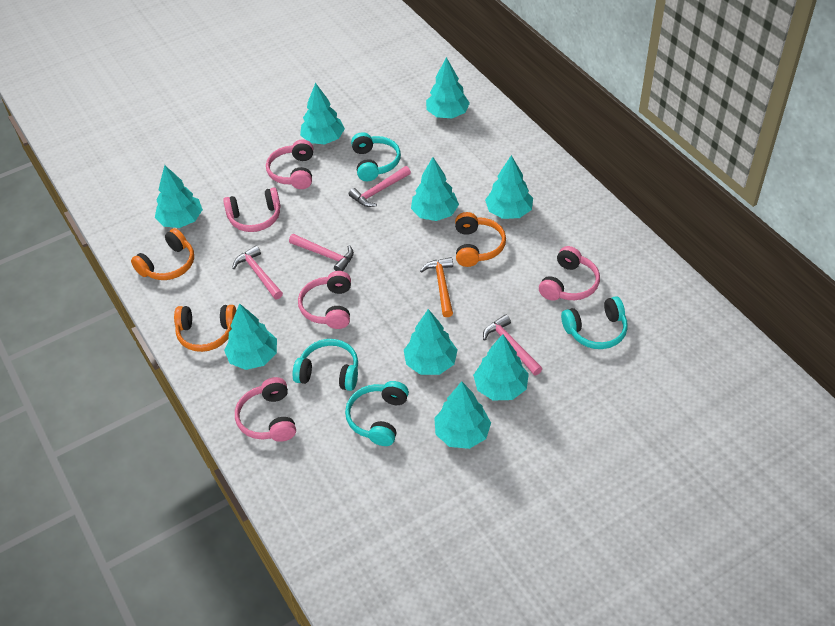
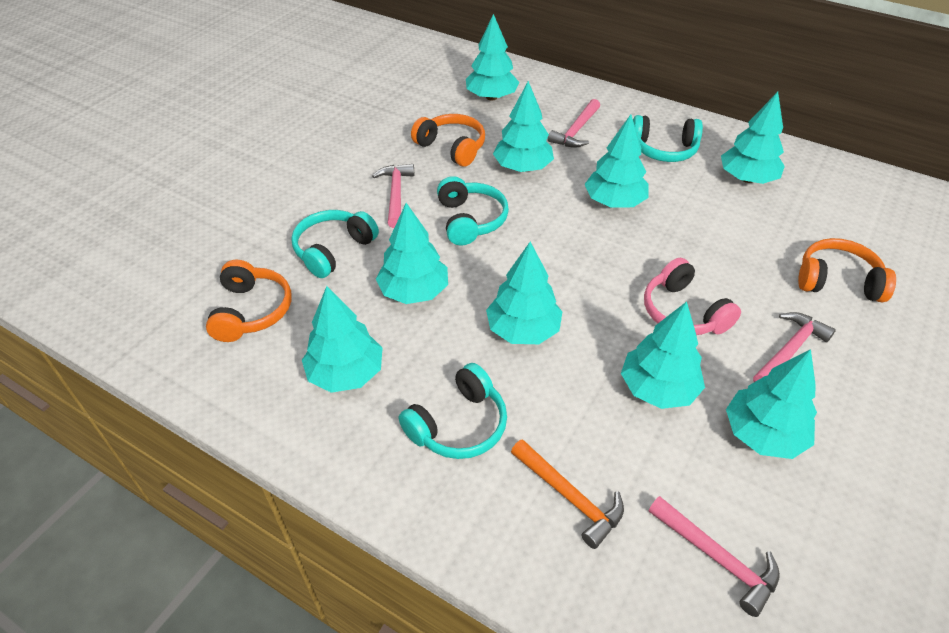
pink headphones: 5 -> 1

